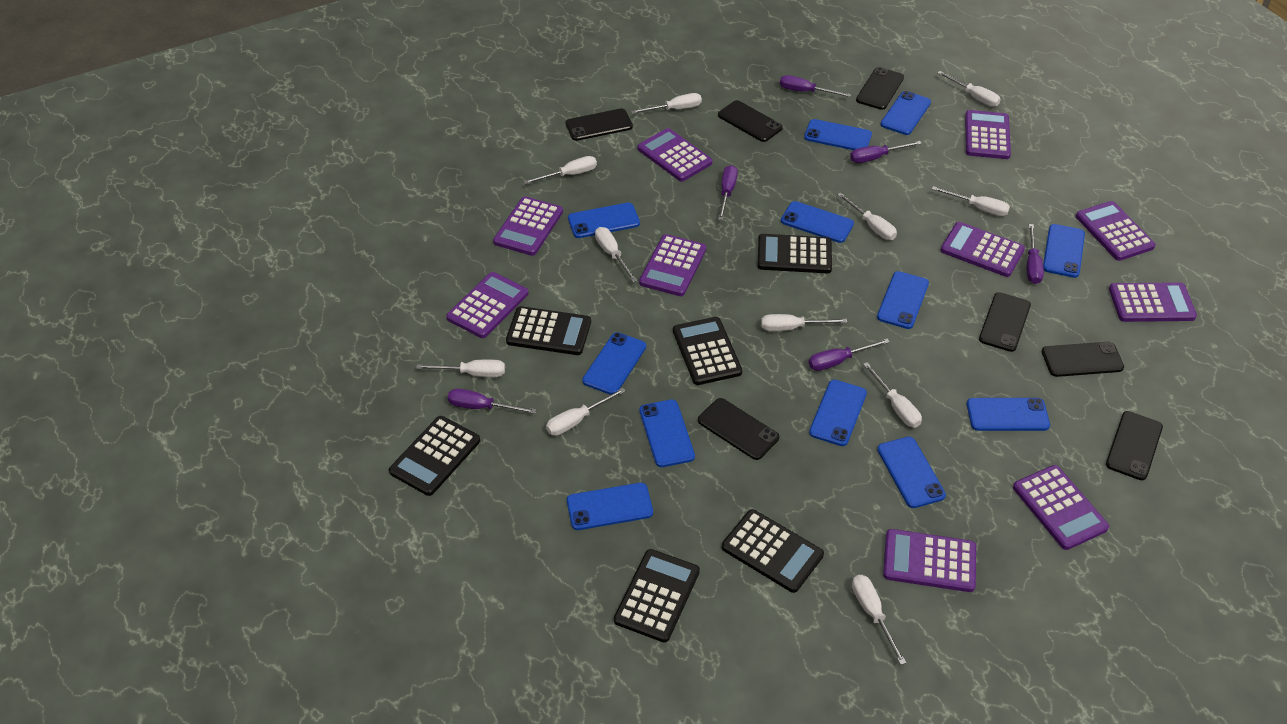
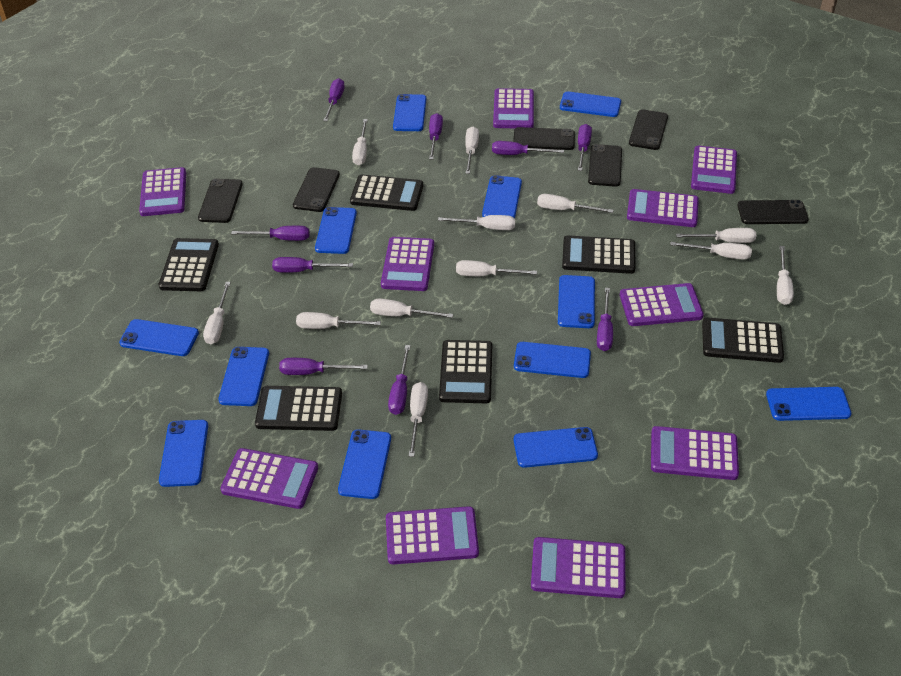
black phone: 7 -> 6
purple screwdriver: 6 -> 9
white screwdriver: 11 -> 12

